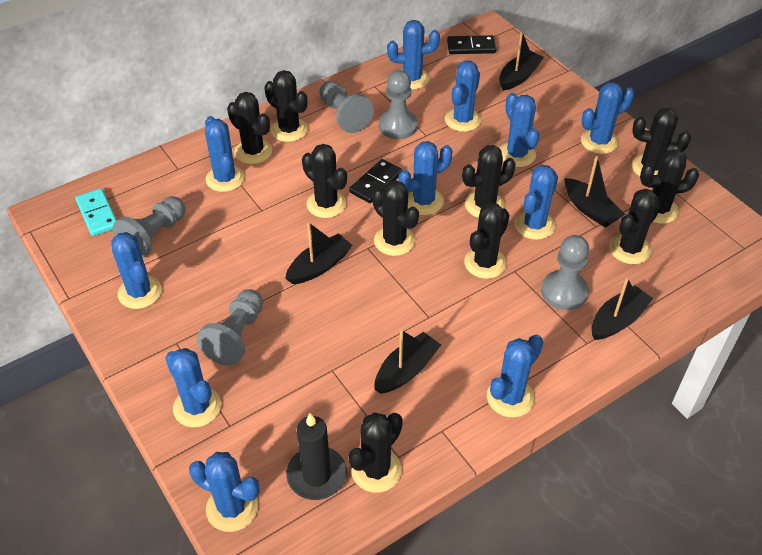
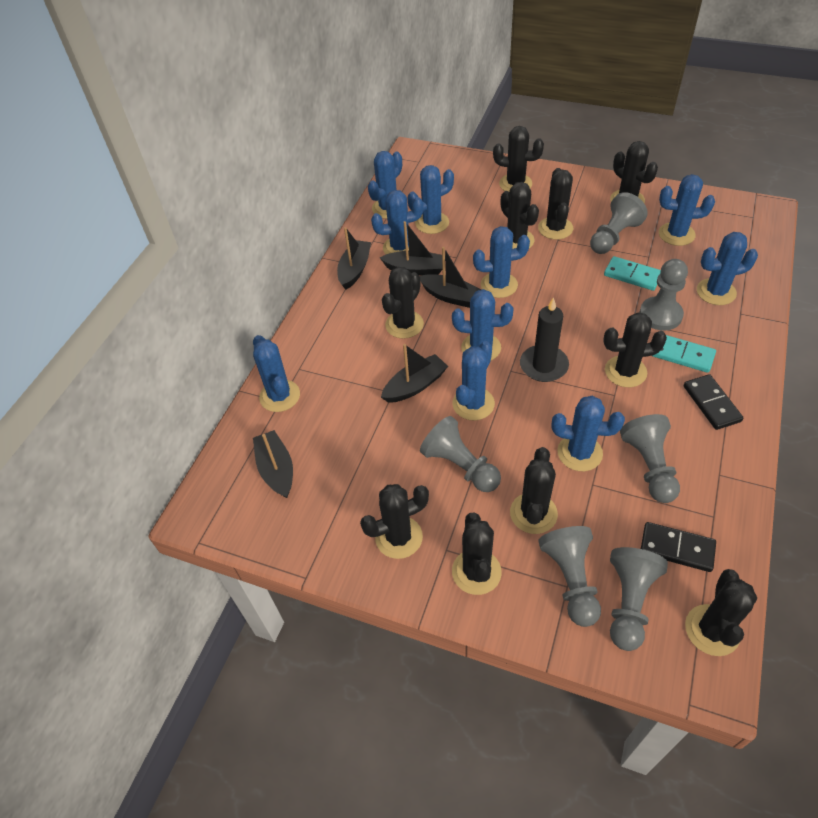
blue cactus: 11 -> 10
grey pawn: 5 -> 6
turquoise domino: 1 -> 2

